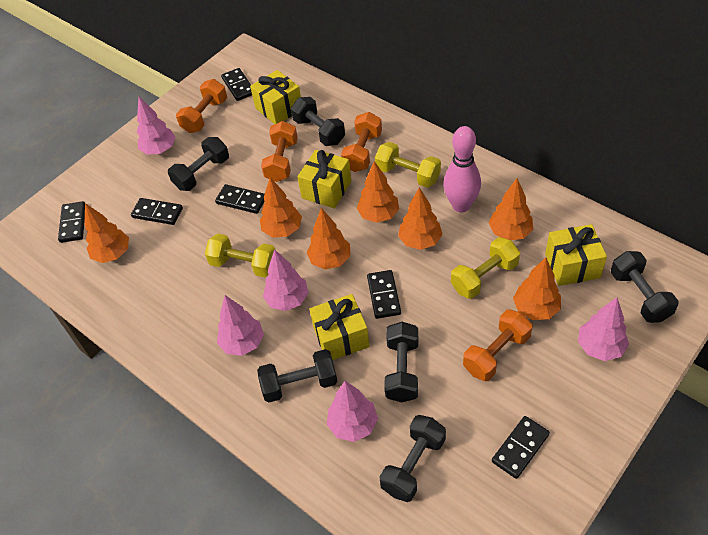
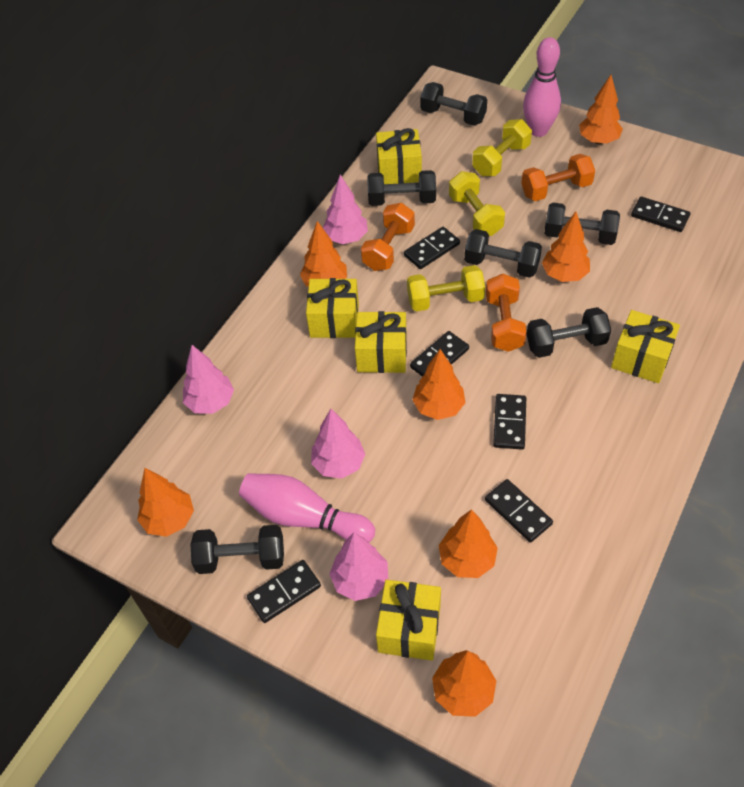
orange dumbbell: 4 -> 3
pink bowling pin: 1 -> 2
pink tree: 5 -> 4
yellow gift: 4 -> 5

